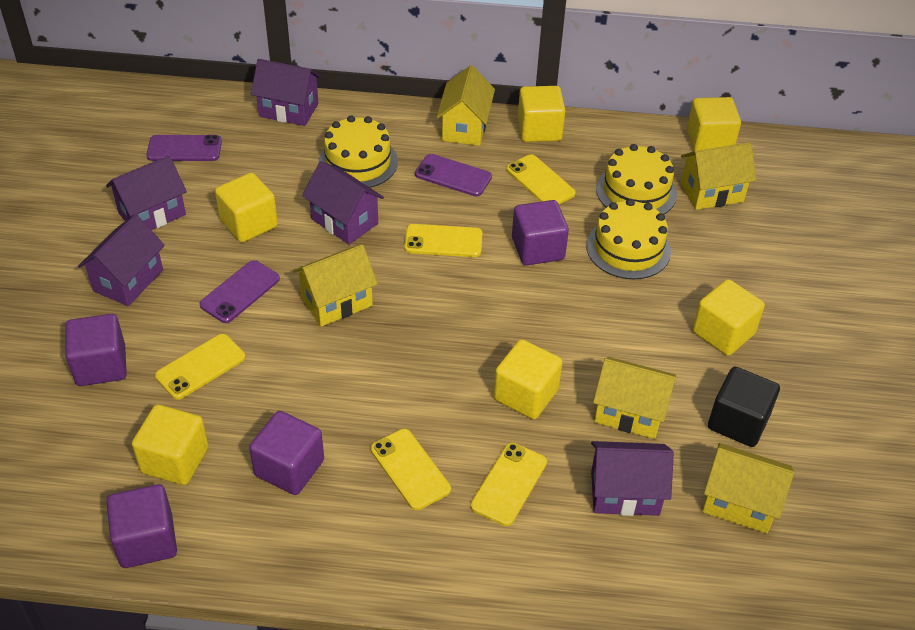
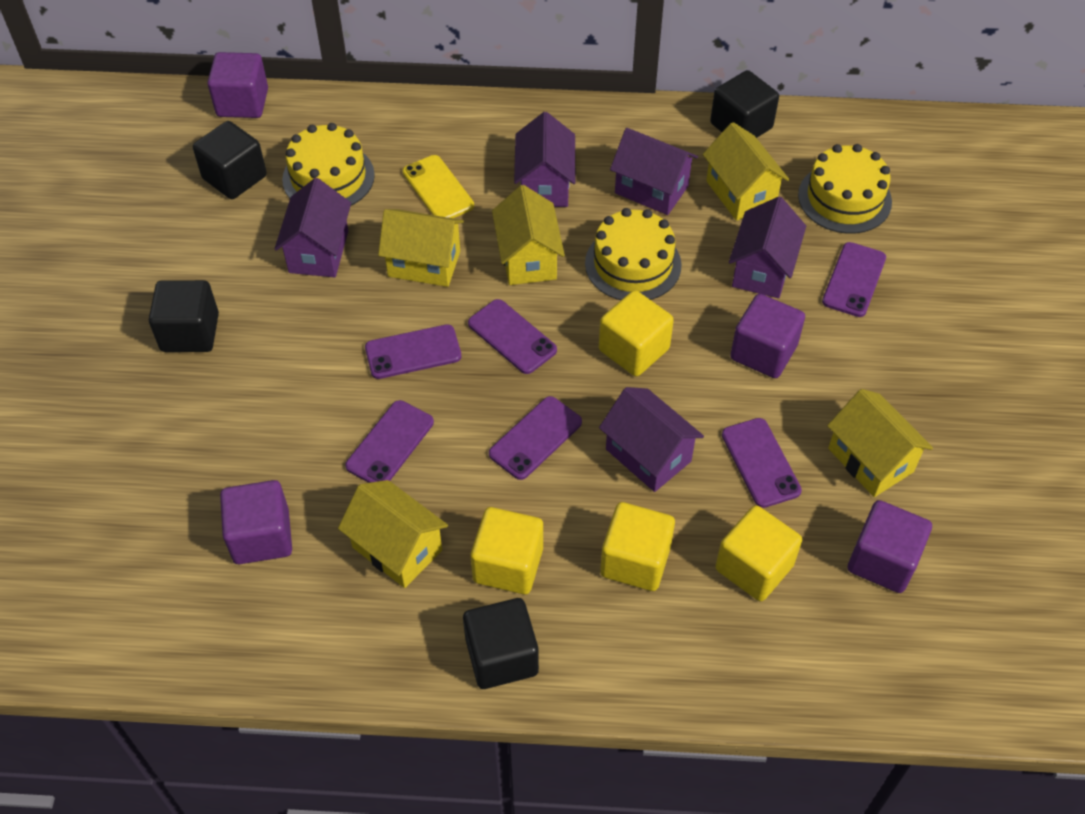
black cube: 1 -> 4
purple phone: 3 -> 6
yellow cube: 6 -> 4
yellow phone: 5 -> 1

